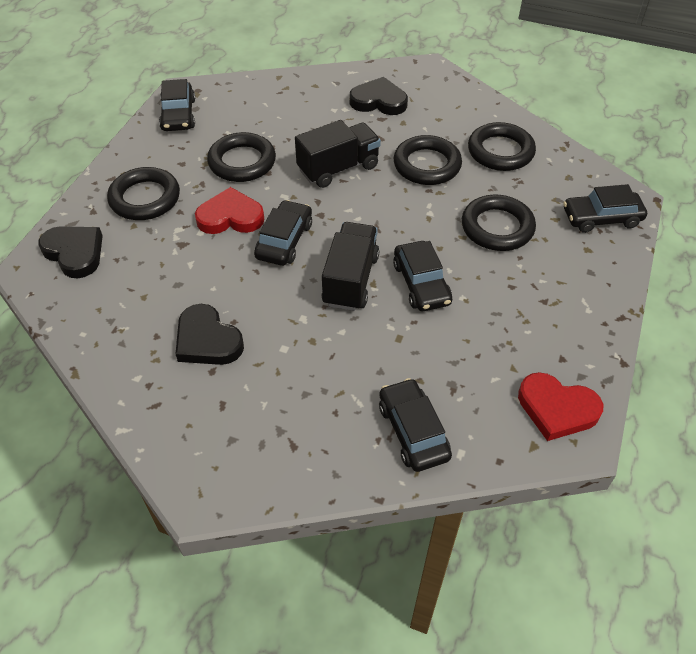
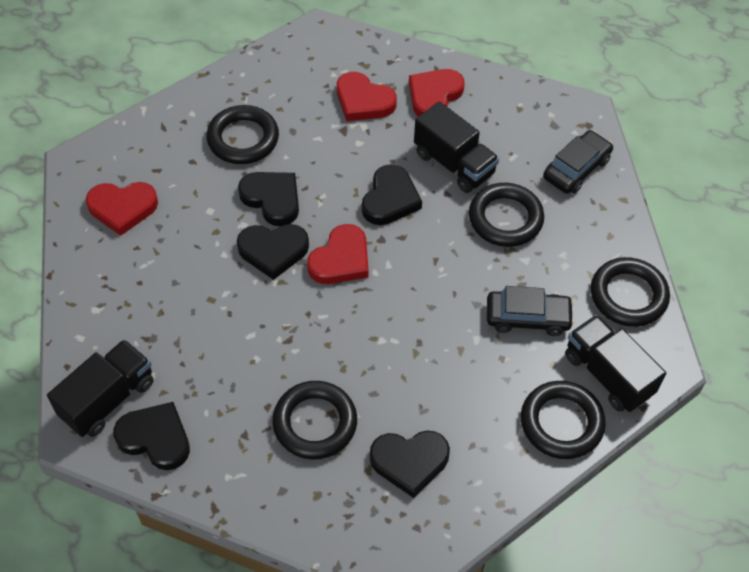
black car: 5 -> 2
black heart: 3 -> 5
black truck: 2 -> 3
red heart: 2 -> 4

